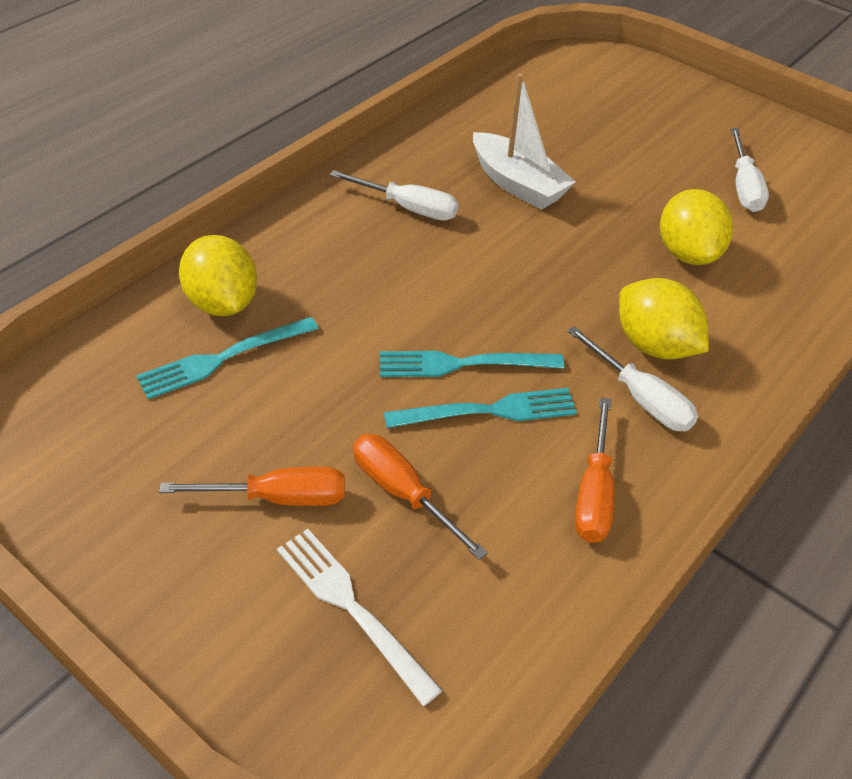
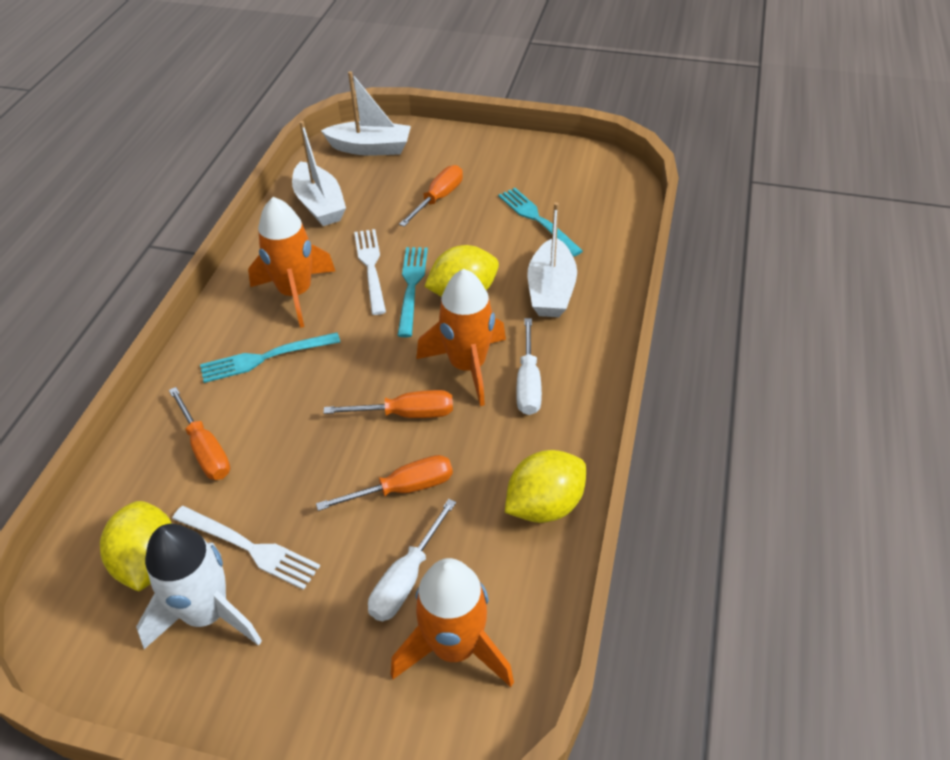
orange rocket: 0 -> 3
orange screwdriver: 3 -> 4
white boat: 1 -> 3
white fork: 1 -> 2
white rocket: 0 -> 1
white screwdriver: 3 -> 2

